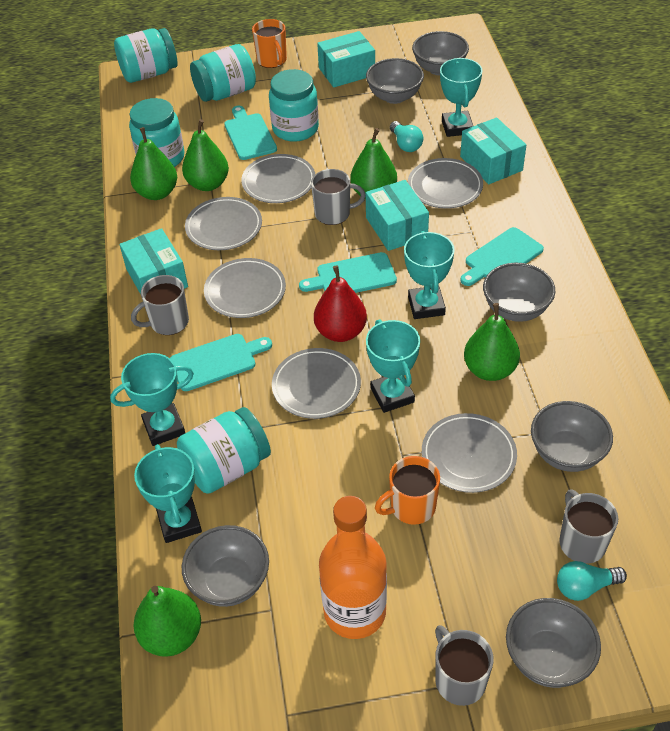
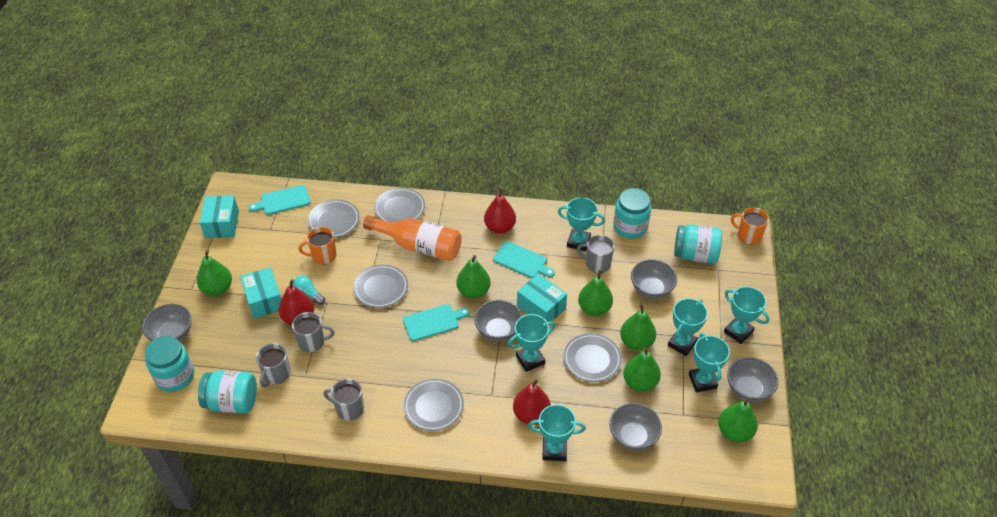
green pear: 5 -> 6
grey bowl: 6 -> 5
grey plate: 6 -> 5
red pear: 1 -> 3
turquoise box: 4 -> 3
turquoise cutting board: 4 -> 3
turquoise jar: 5 -> 4
turquoise light bulb: 2 -> 1
turquoise trophy: 5 -> 6

